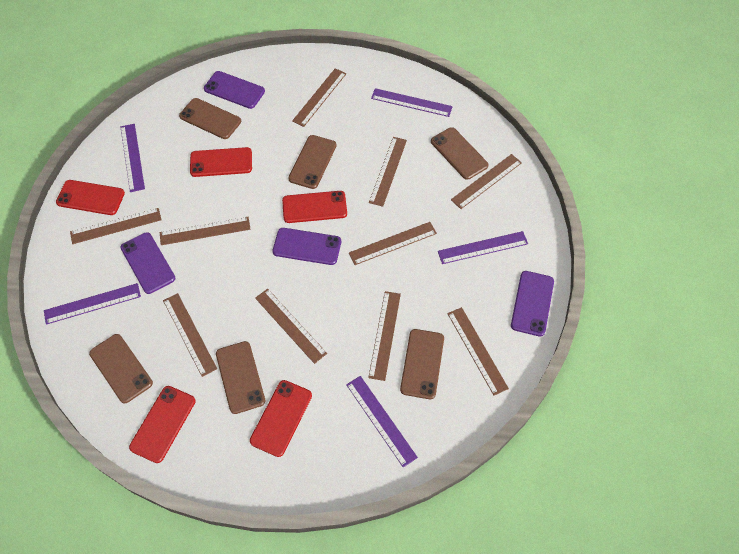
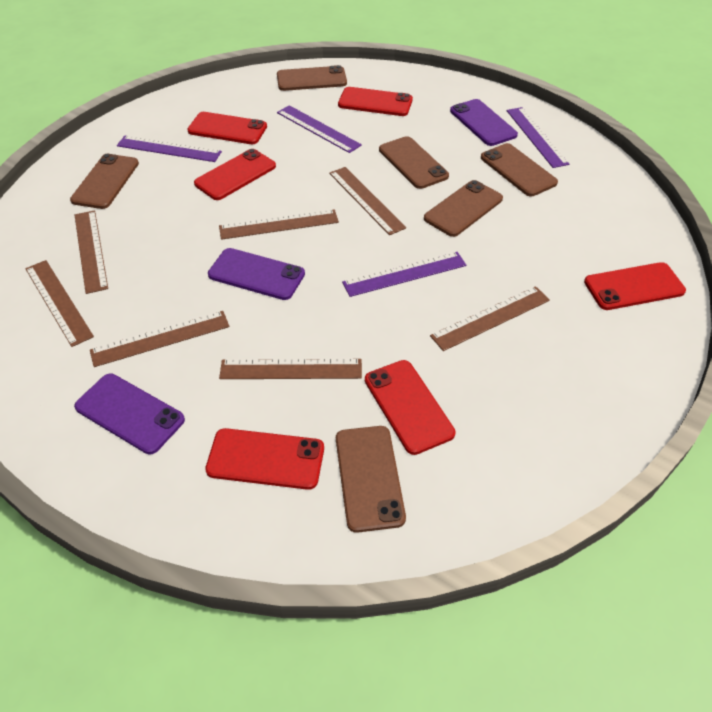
brown ruler: 10 -> 7
purple phone: 4 -> 3
purple ruler: 5 -> 4
red phone: 5 -> 6

